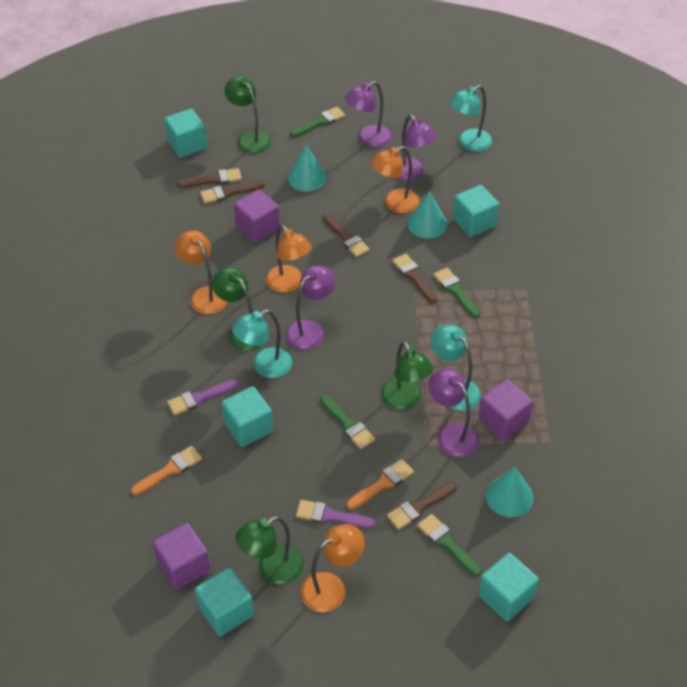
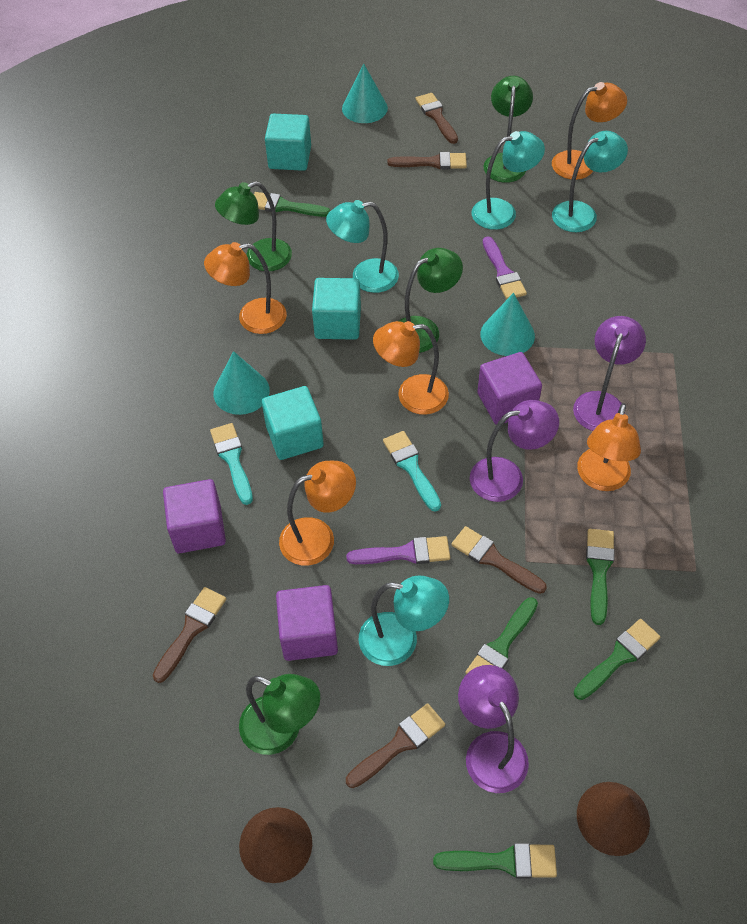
brown cone: 0 -> 2
green brush: 4 -> 5
orange brush: 2 -> 0
orange lamp: 4 -> 5
purple lamp: 4 -> 3
turquoise brush: 0 -> 2
turquoise cube: 5 -> 3
turquoise lamp: 3 -> 4

